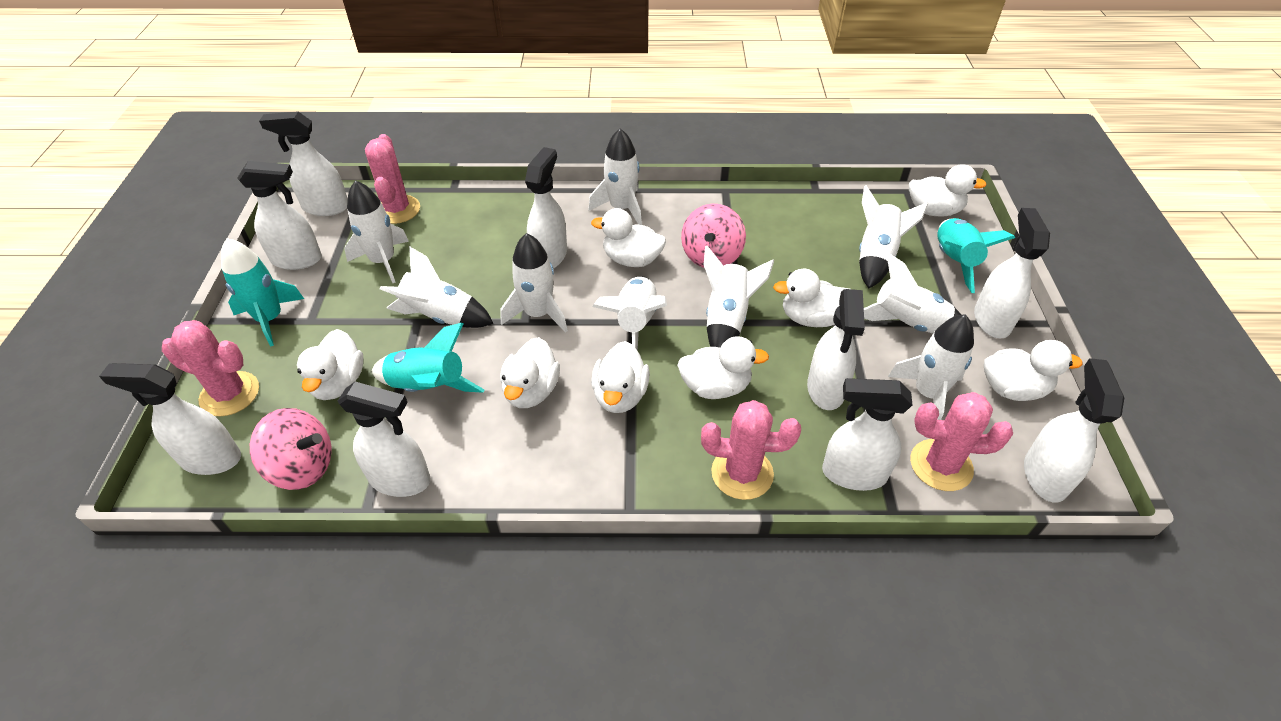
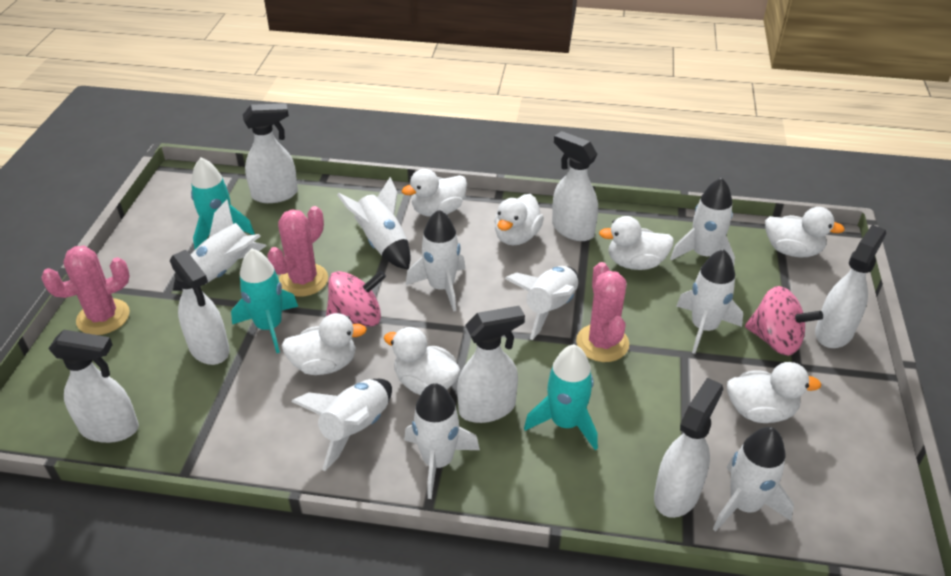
pink cactus: 4 -> 3
white duck: 8 -> 7
white spray bottle: 9 -> 7

